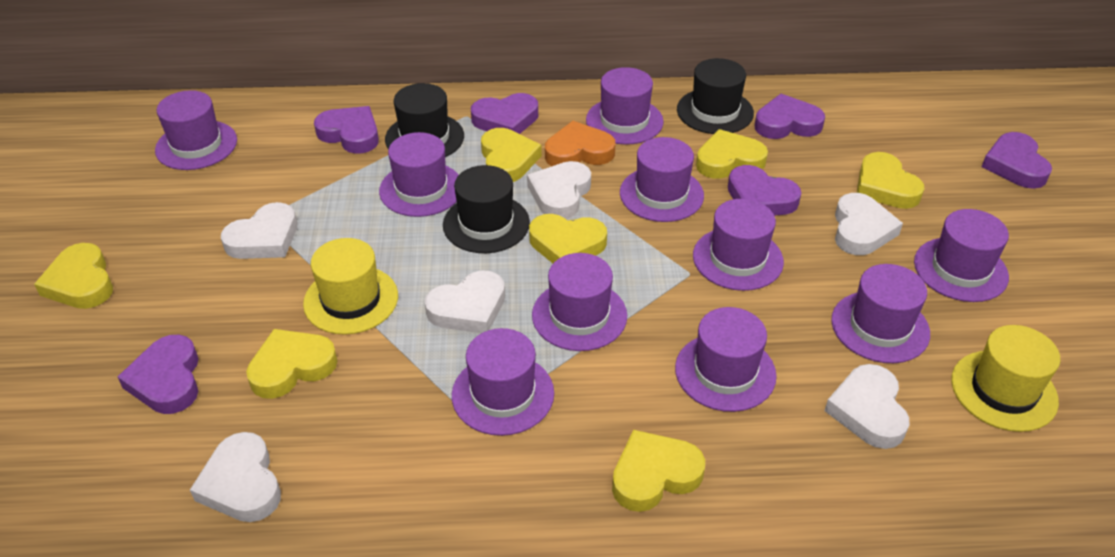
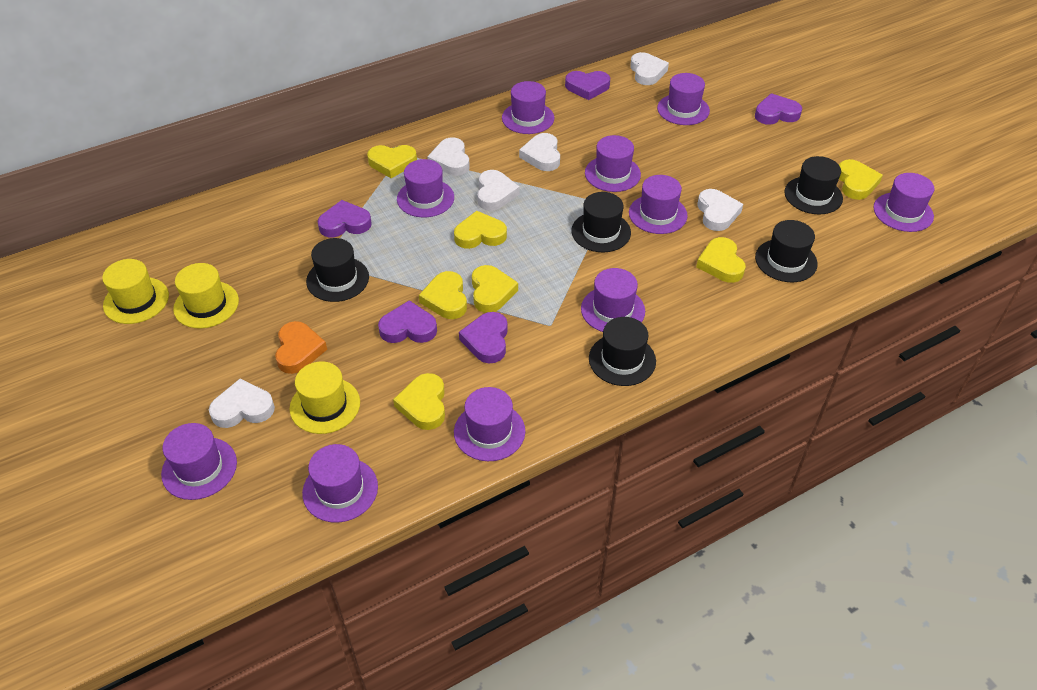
black hat: 3 -> 5
purple heart: 6 -> 5
yellow hat: 2 -> 3

